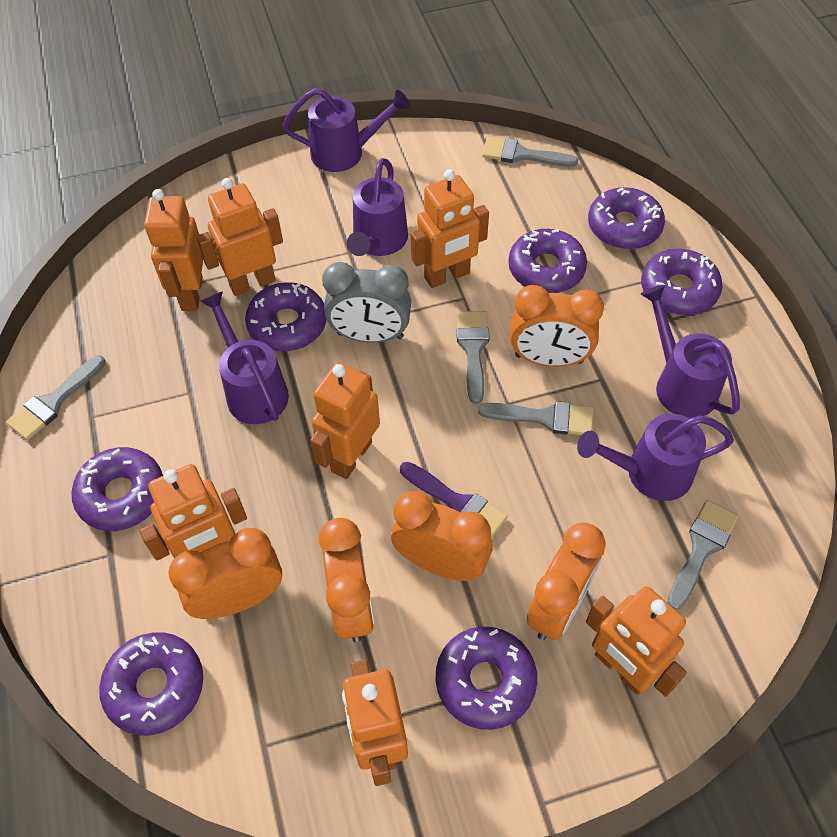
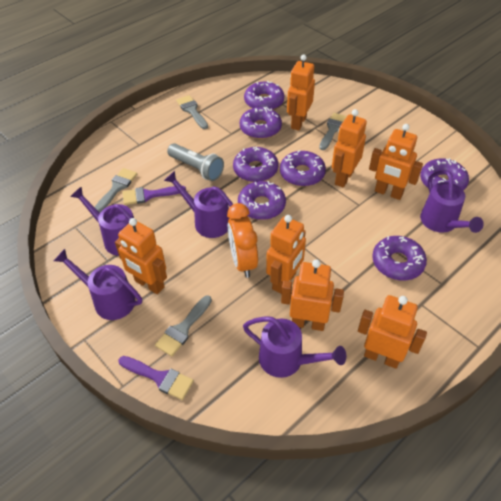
grey brush: 5 -> 4
grey clock: 1 -> 0
grey flashlight: 0 -> 1
orange clock: 5 -> 1
purple brush: 1 -> 2

